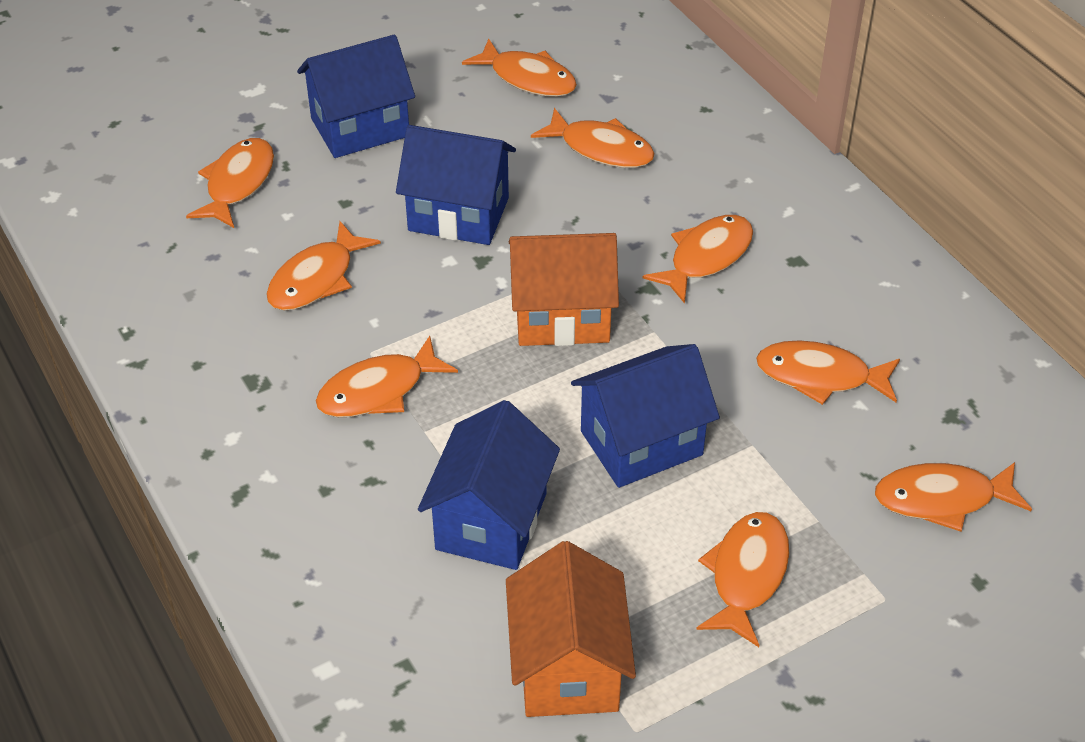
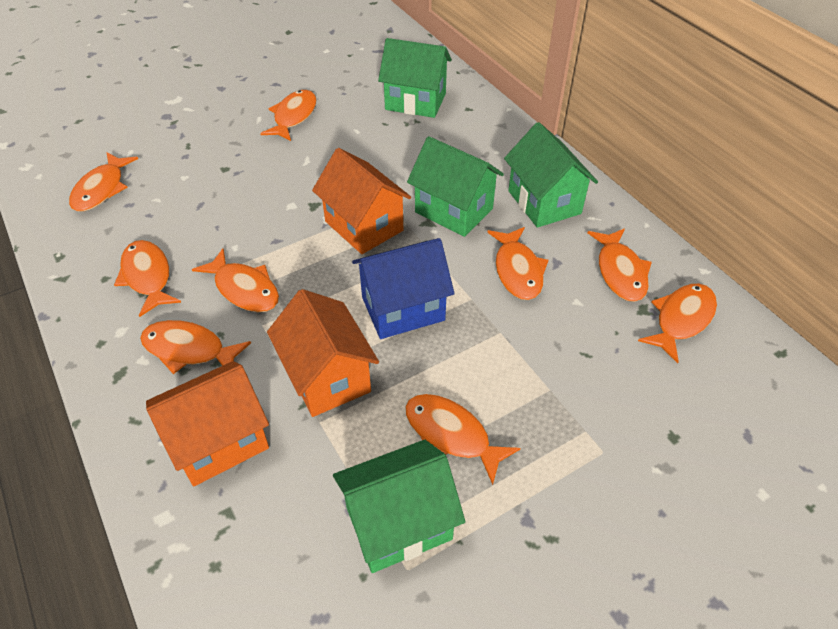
blue house: 4 -> 1
green house: 0 -> 4
orange house: 2 -> 3

